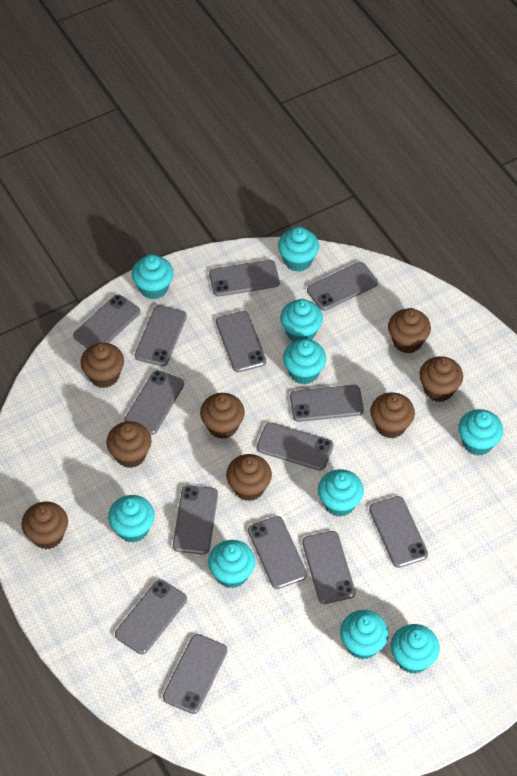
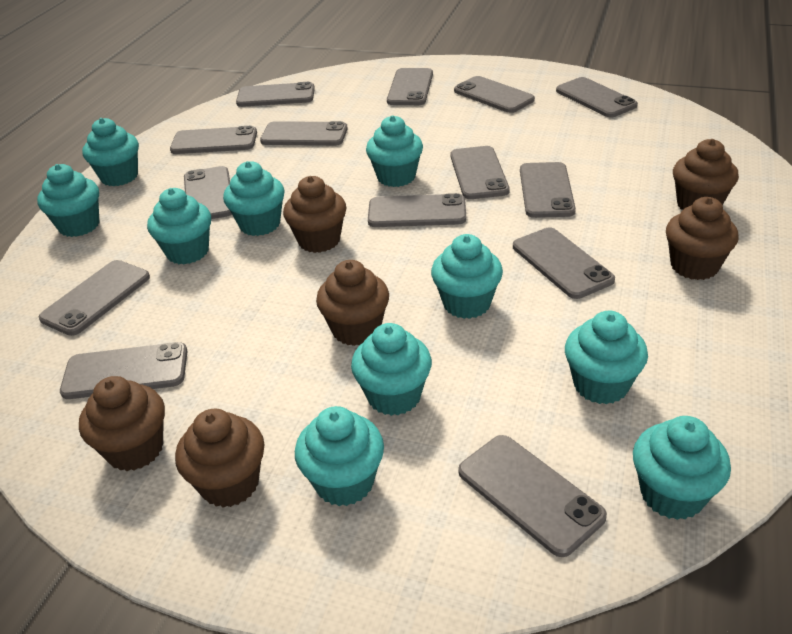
brown cupcake: 8 -> 6

